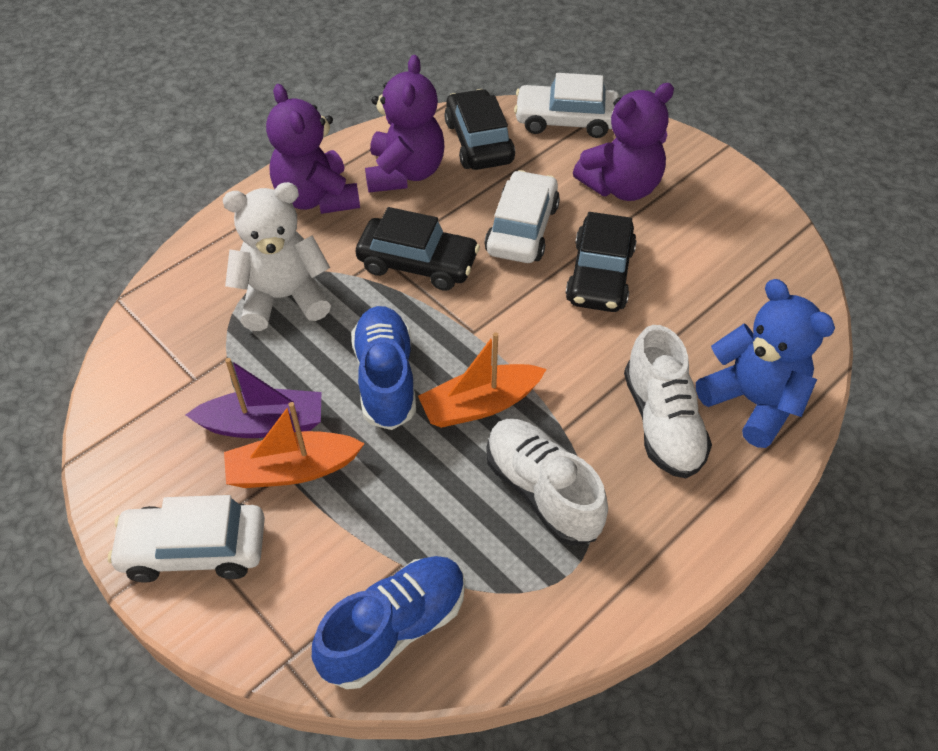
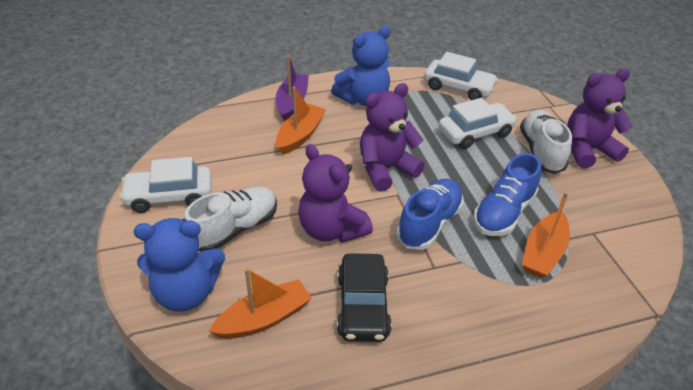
black car: 3 -> 1
blue teddy bear: 1 -> 2
orange boat: 2 -> 3
white teddy bear: 1 -> 0

